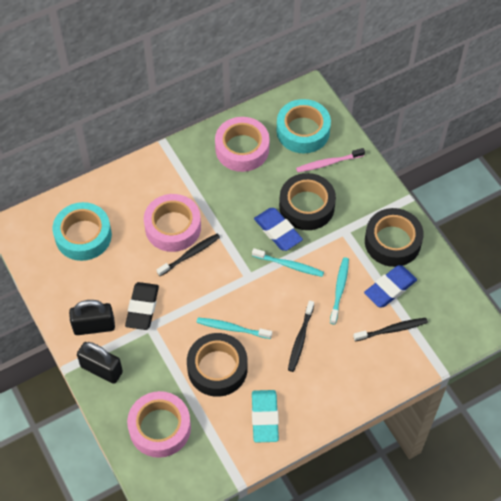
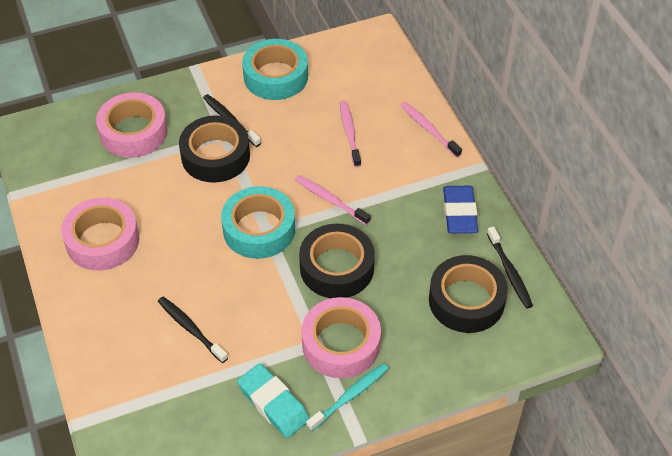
black eraser: 1 -> 0
black padlock: 2 -> 0
blue eraser: 2 -> 1
pink toothbrush: 1 -> 3
turquoise toothbrush: 3 -> 1

